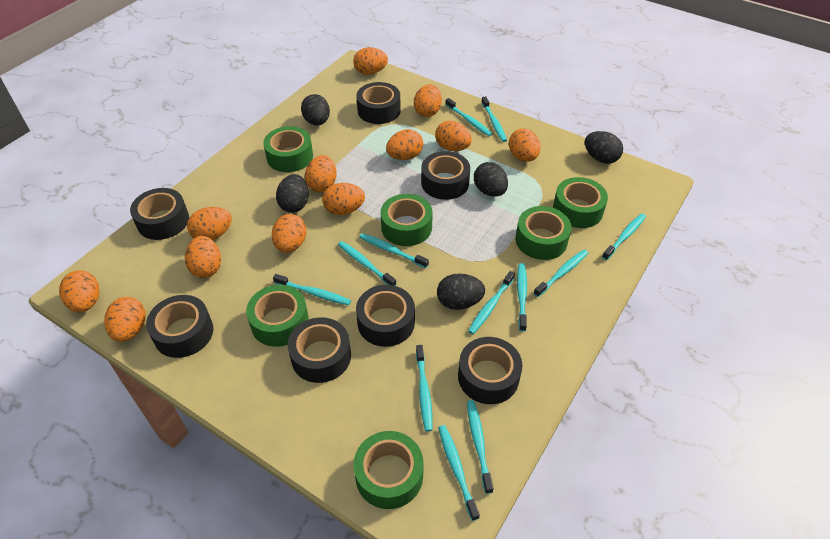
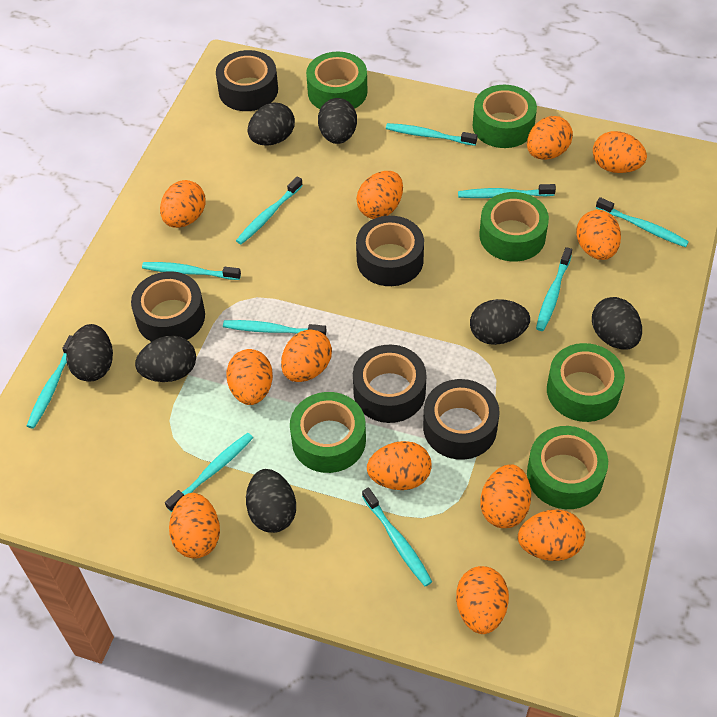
black egg: 5 -> 7
black tape: 7 -> 5
turquoise toothbrush: 12 -> 10

